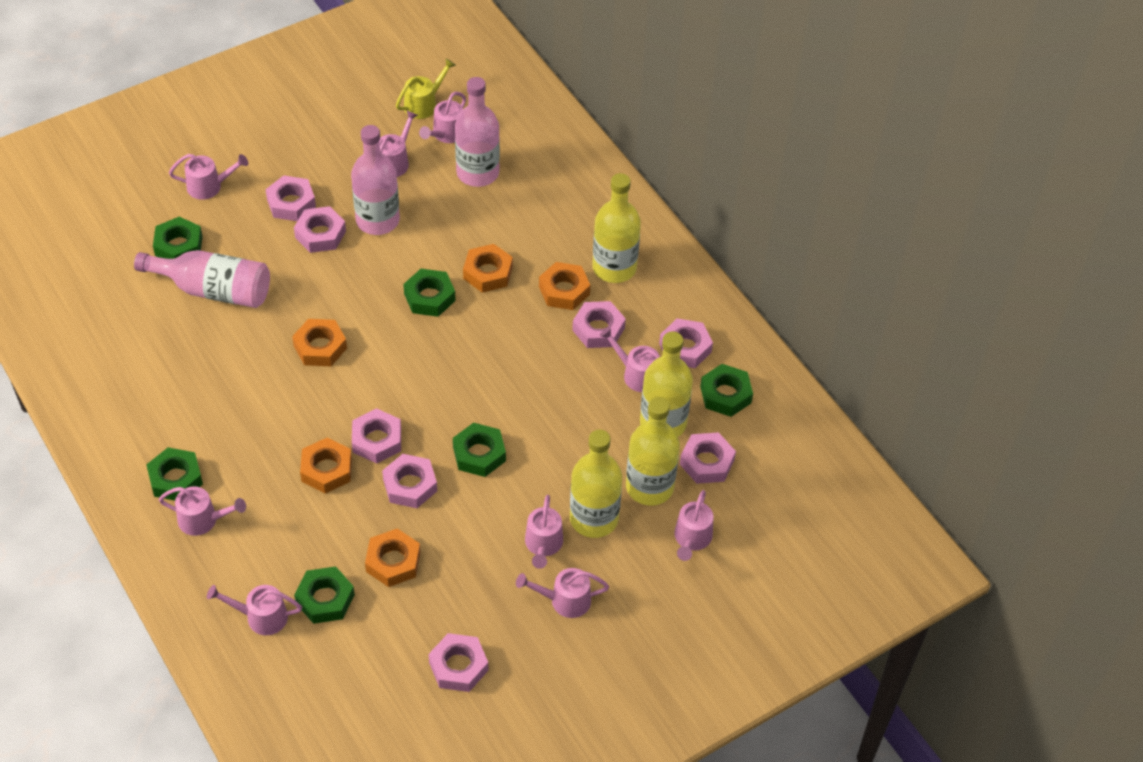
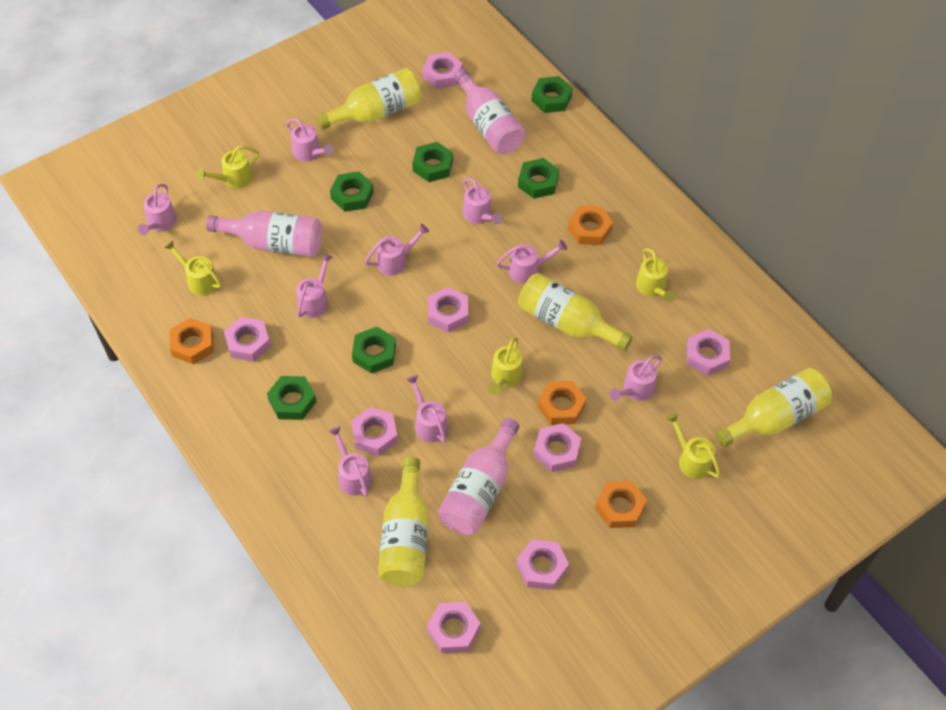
orange nut: 5 -> 4
yellow watering can: 1 -> 5

